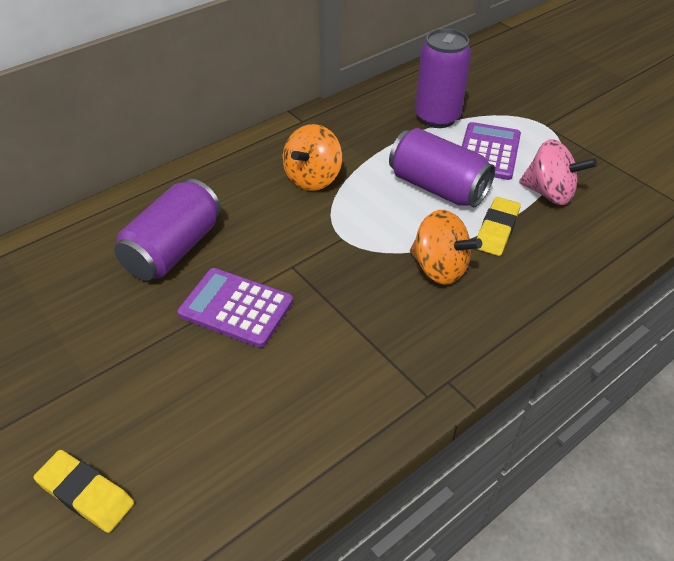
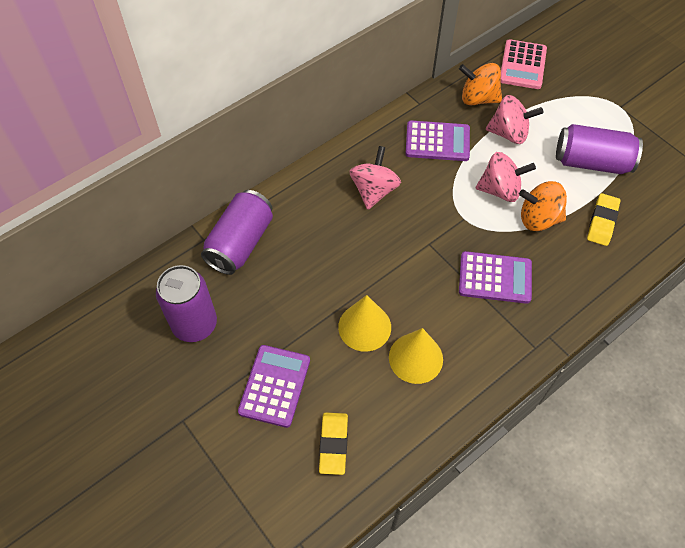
pink calculator: 0 -> 1
pink spinning top: 1 -> 3
purple calculator: 2 -> 3
yellow cone: 0 -> 2

